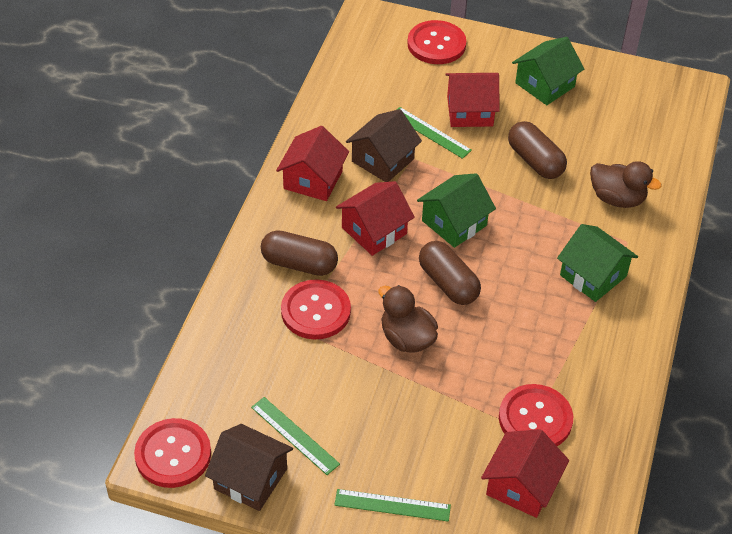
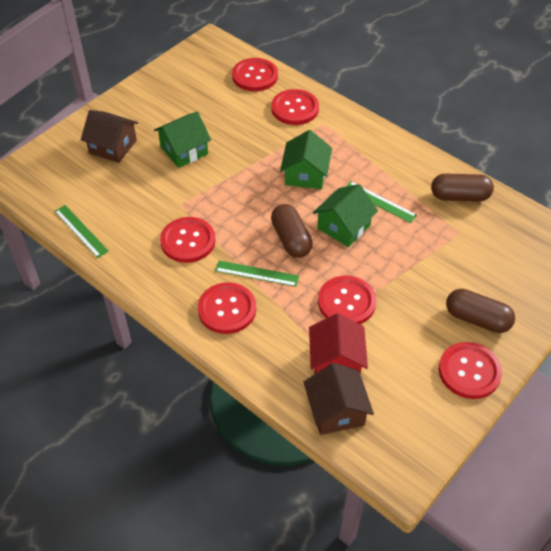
brown duck: 2 -> 0
red button: 4 -> 6
red house: 4 -> 1

